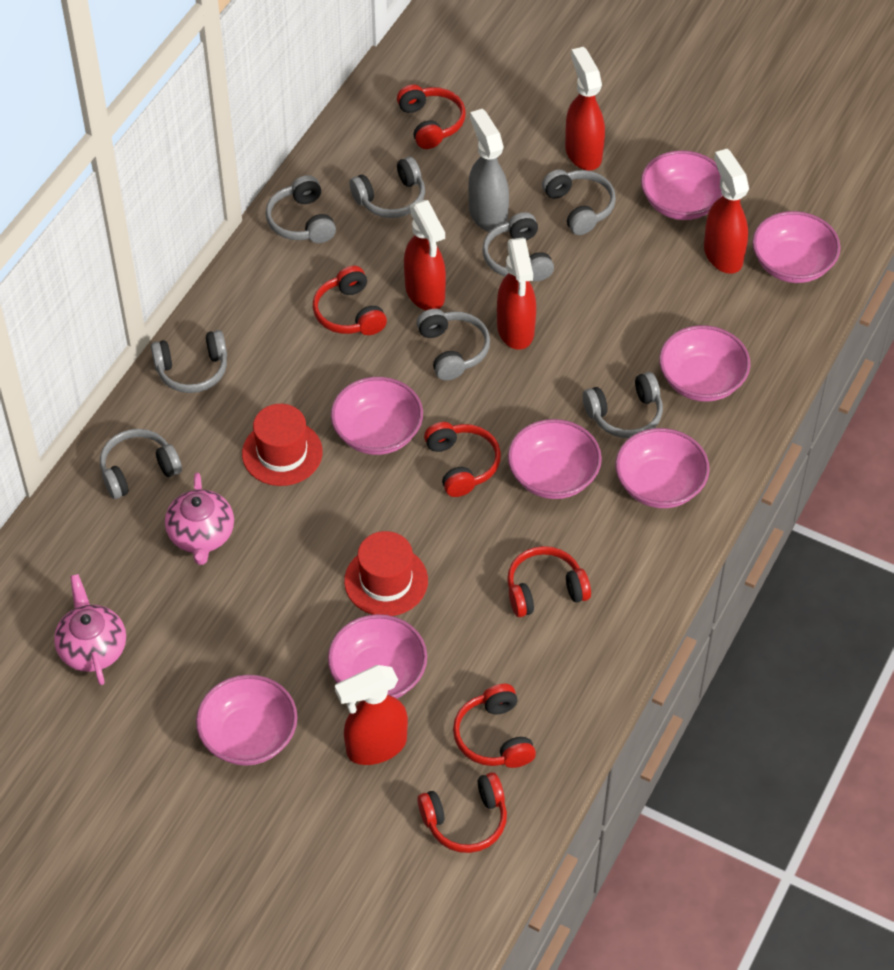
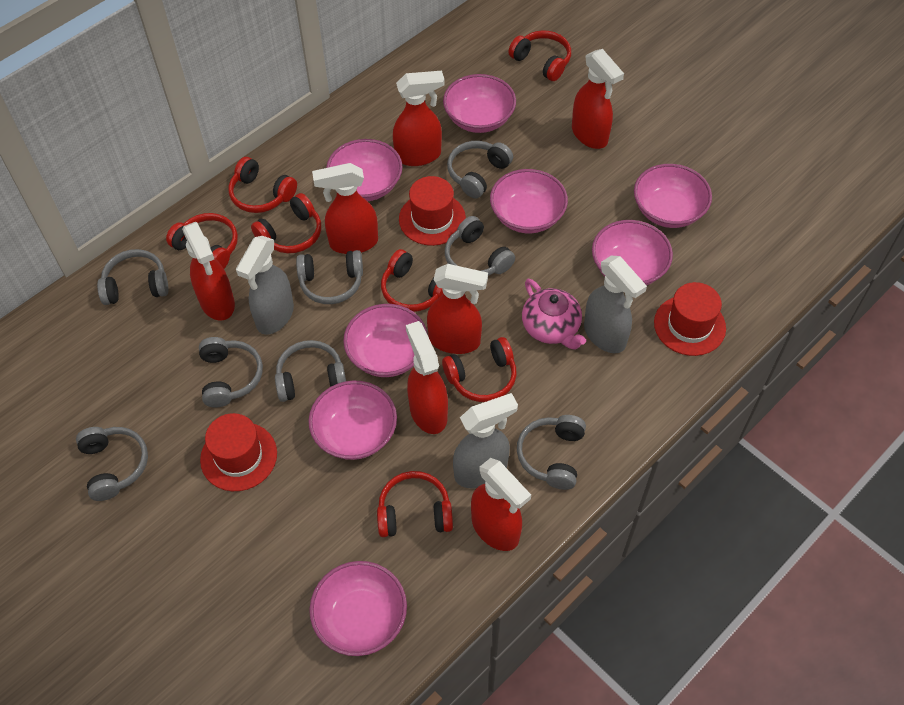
grey spray bottle: 1 -> 3
pink teapot: 2 -> 1
red hat: 2 -> 3
red headphones: 6 -> 7
red spray bottle: 5 -> 7

